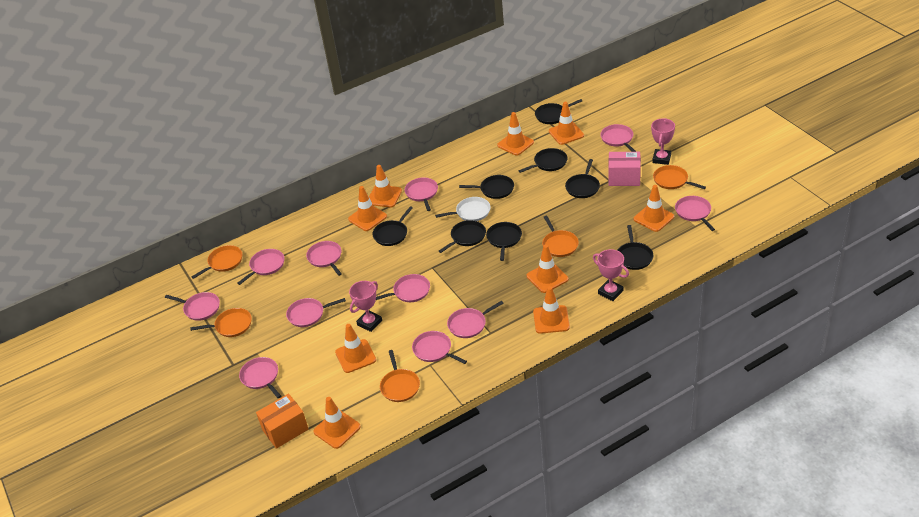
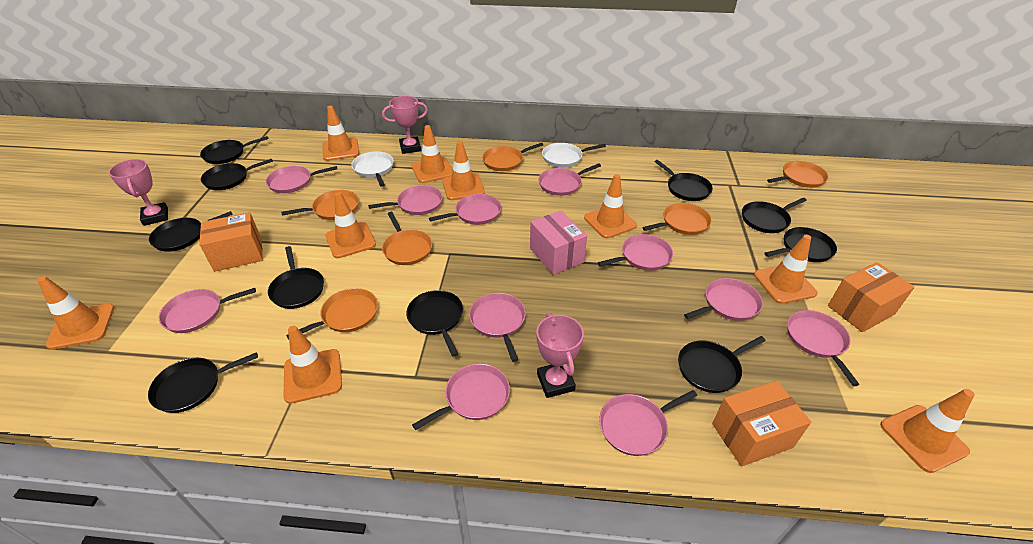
black pan: 8 -> 10
orange box: 1 -> 3
orange pan: 5 -> 6
white pan: 1 -> 2

